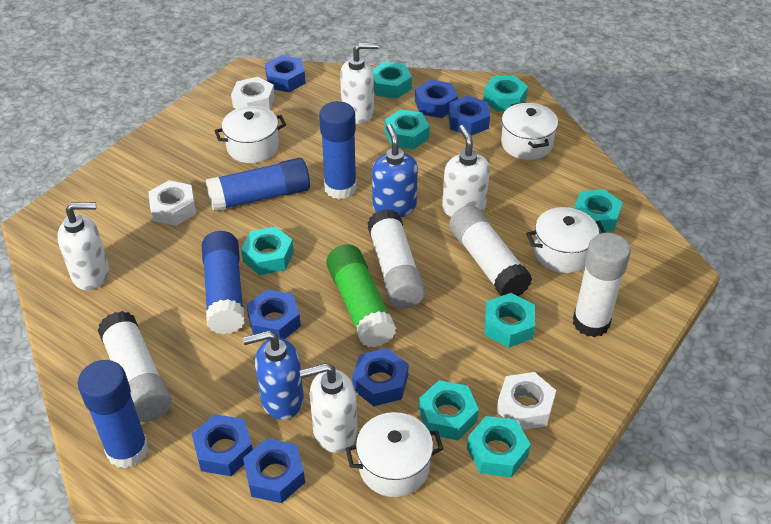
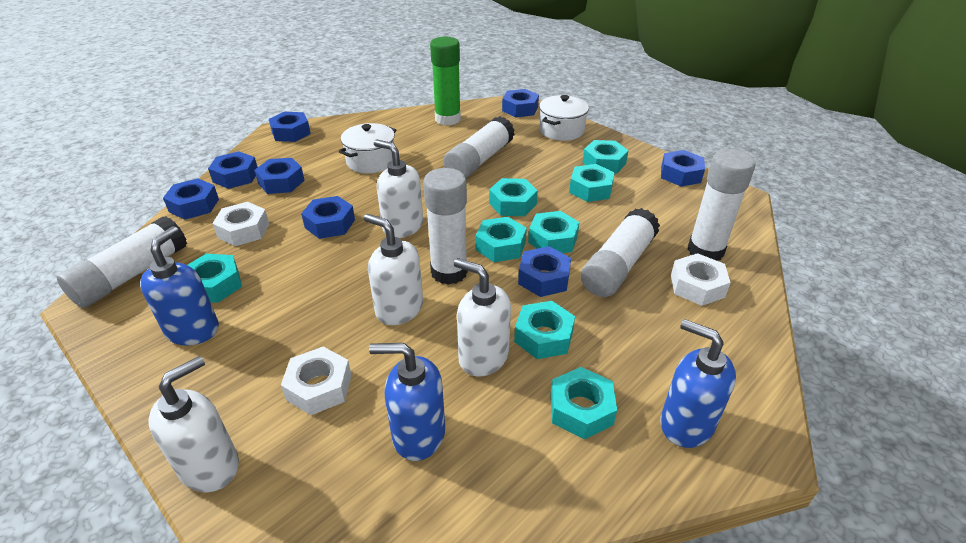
blue glue stick: 4 -> 0
blue nut: 7 -> 8
blue soap dispenser: 2 -> 3
white glue stick: 4 -> 5
white pot: 4 -> 2

